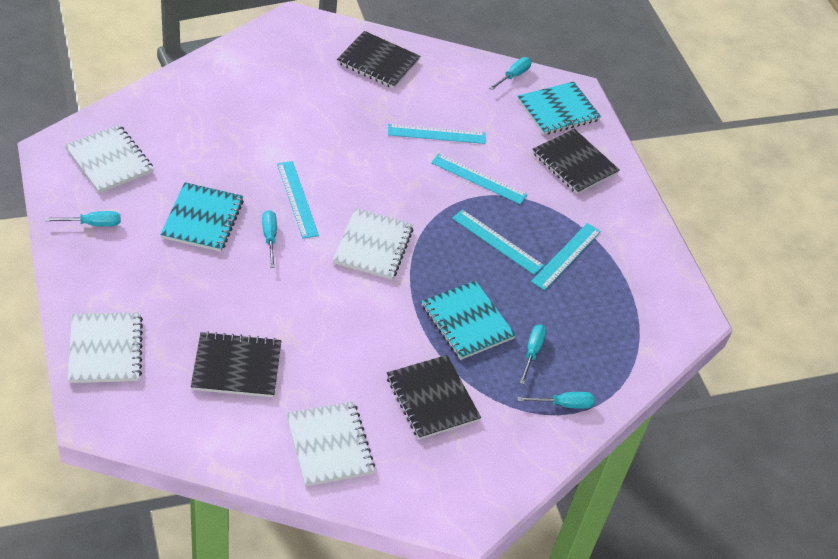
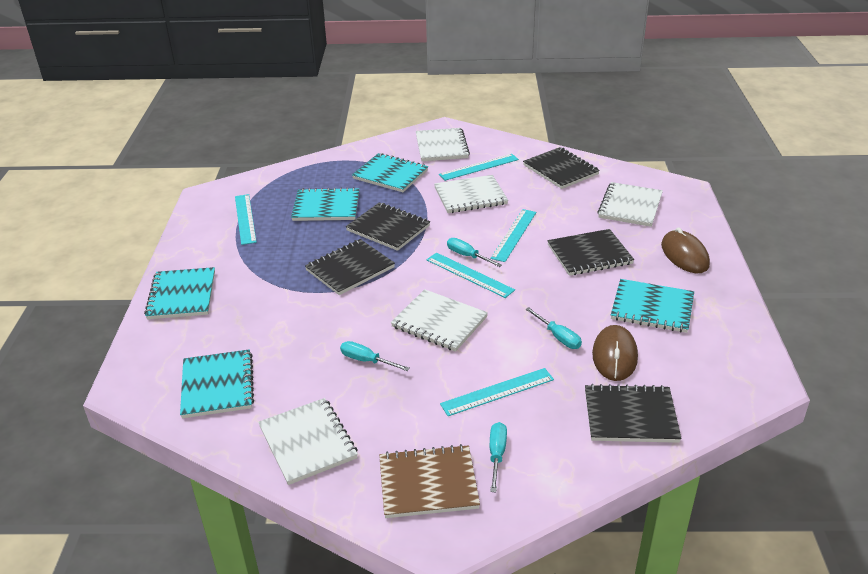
black notebook: 4 -> 5
brown mouse: 0 -> 2
brown notebook: 0 -> 1
turquoise notebook: 3 -> 5
turquoise screwdriver: 5 -> 4
white notebook: 4 -> 5

